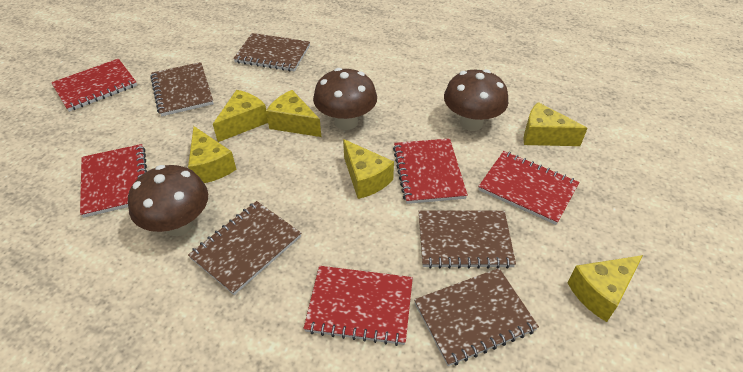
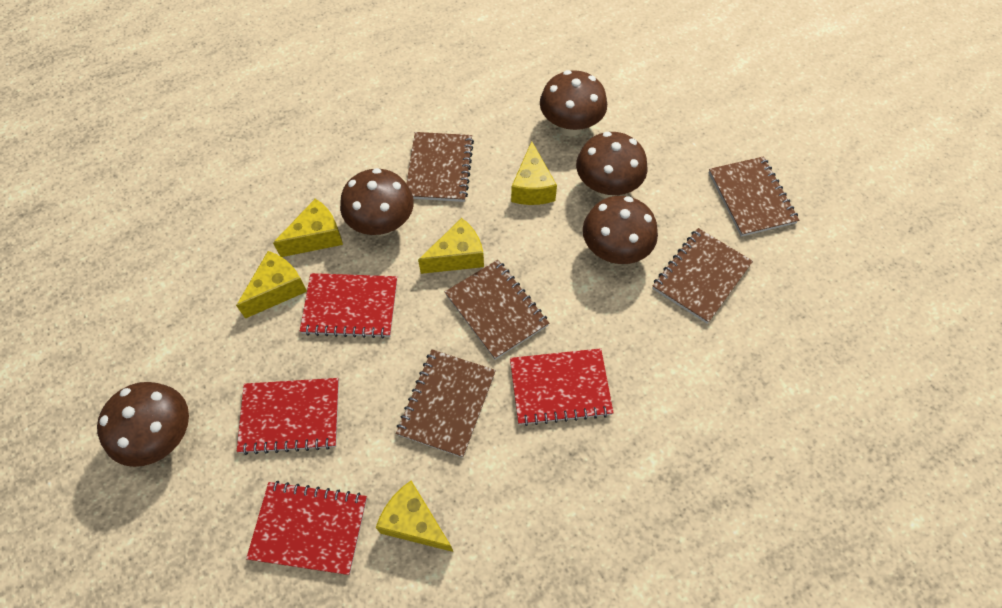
brown mushroom: 3 -> 5
red notebook: 5 -> 4
yellow cheese: 6 -> 5

